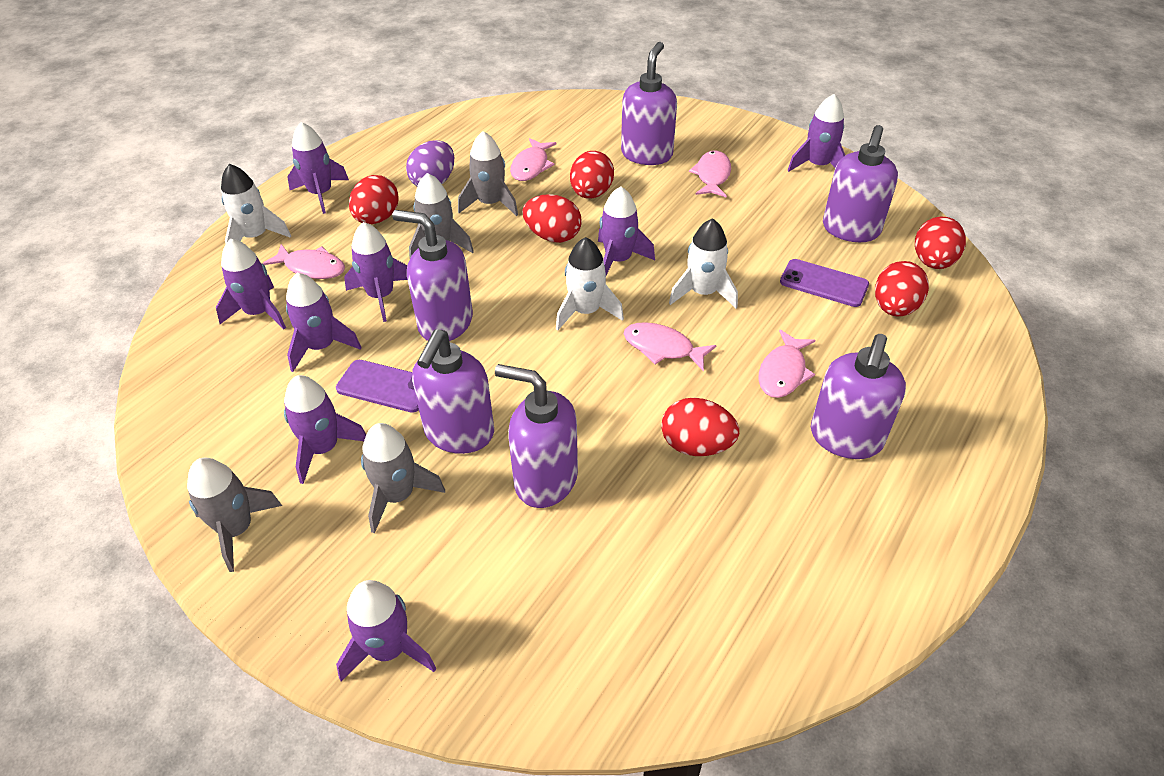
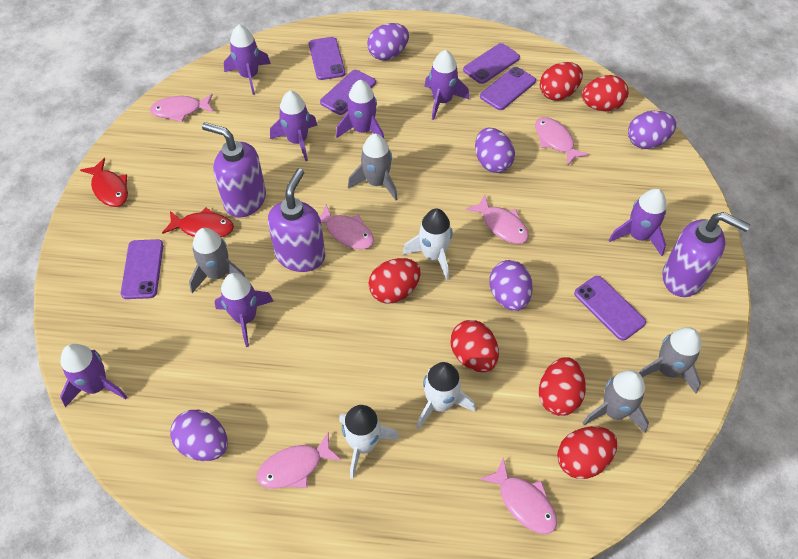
pink fish: 5 -> 6
purple egg: 1 -> 5
purple phone: 2 -> 6
purple rocket: 8 -> 7
purple soap dispenser: 6 -> 3
red fish: 0 -> 2

